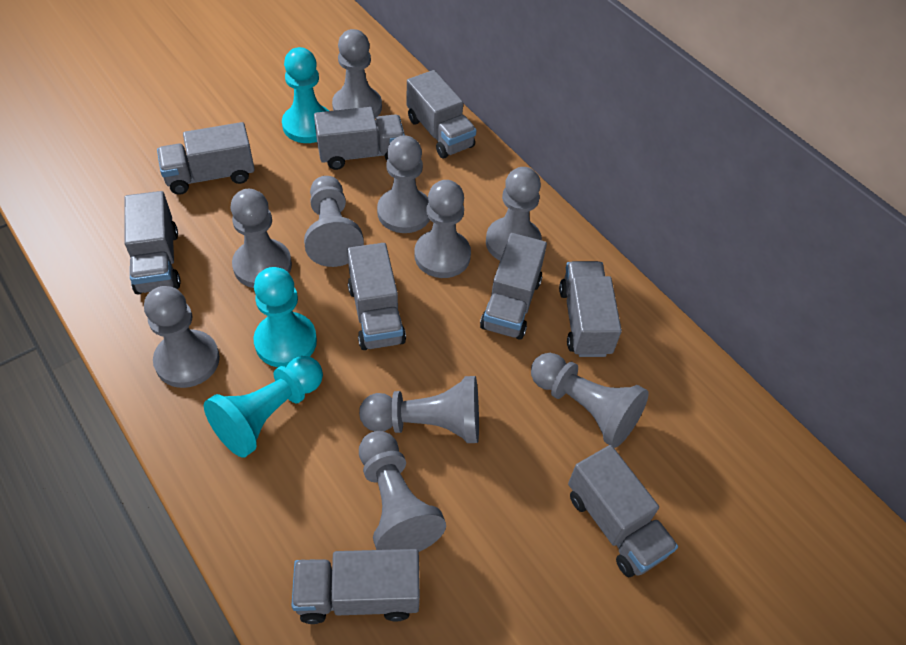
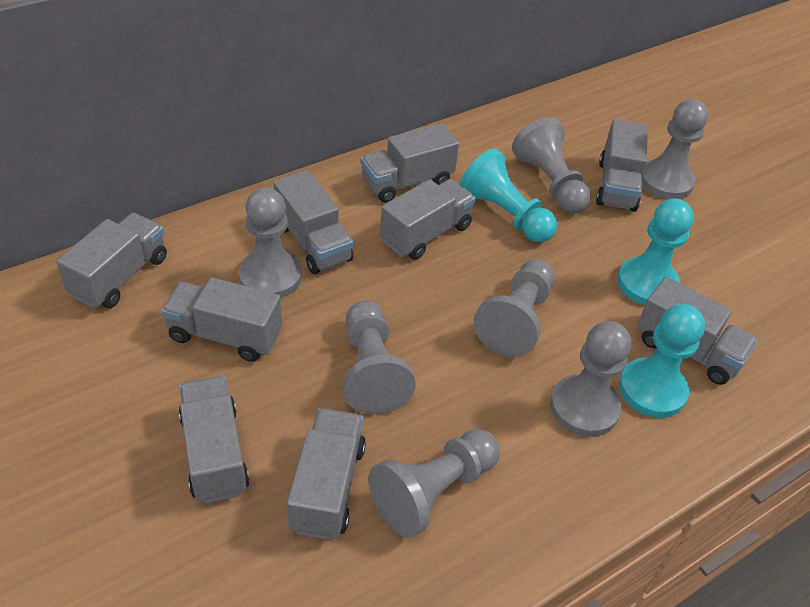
grey pawn: 10 -> 7

